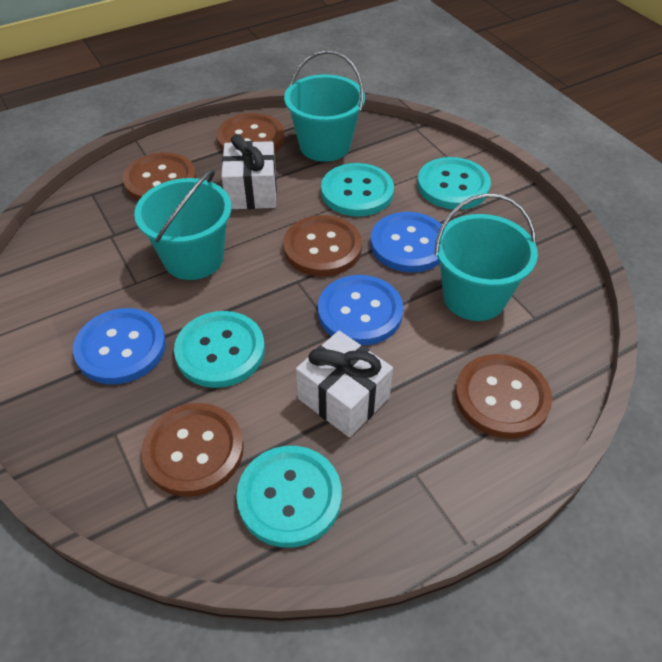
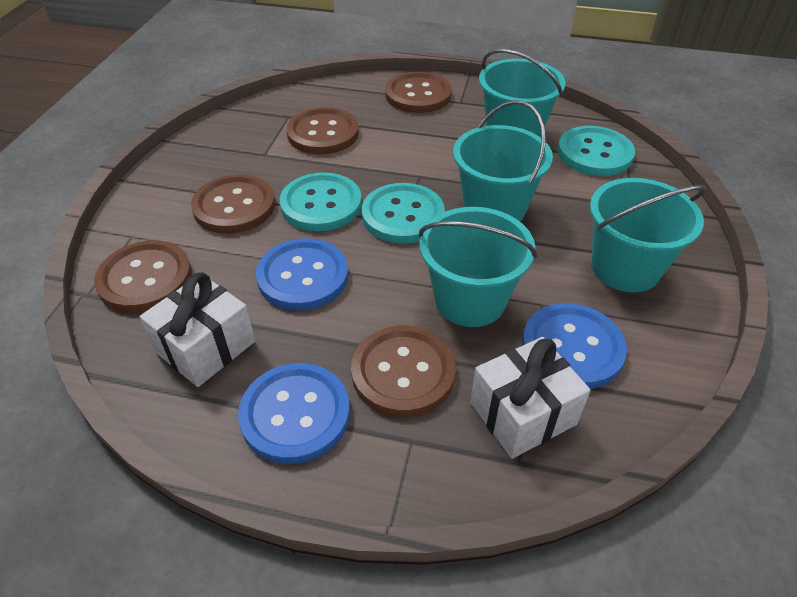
turquoise bucket: 3 -> 4
turquoise button: 4 -> 3

